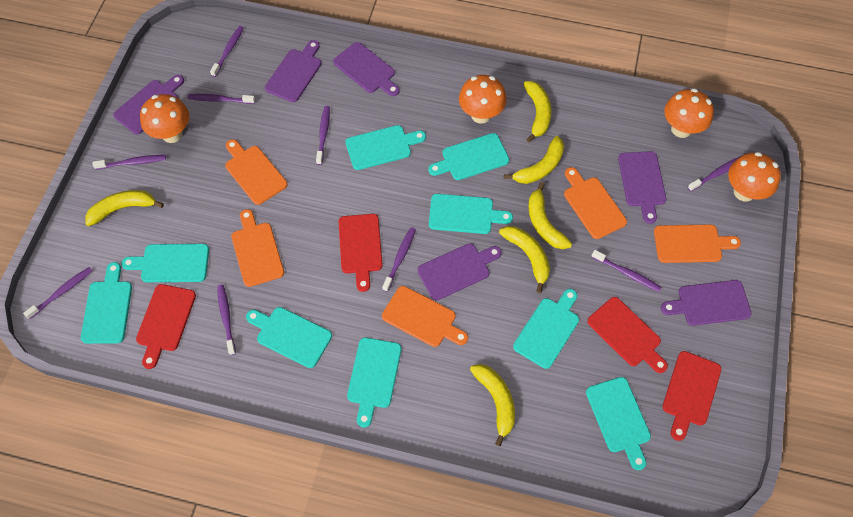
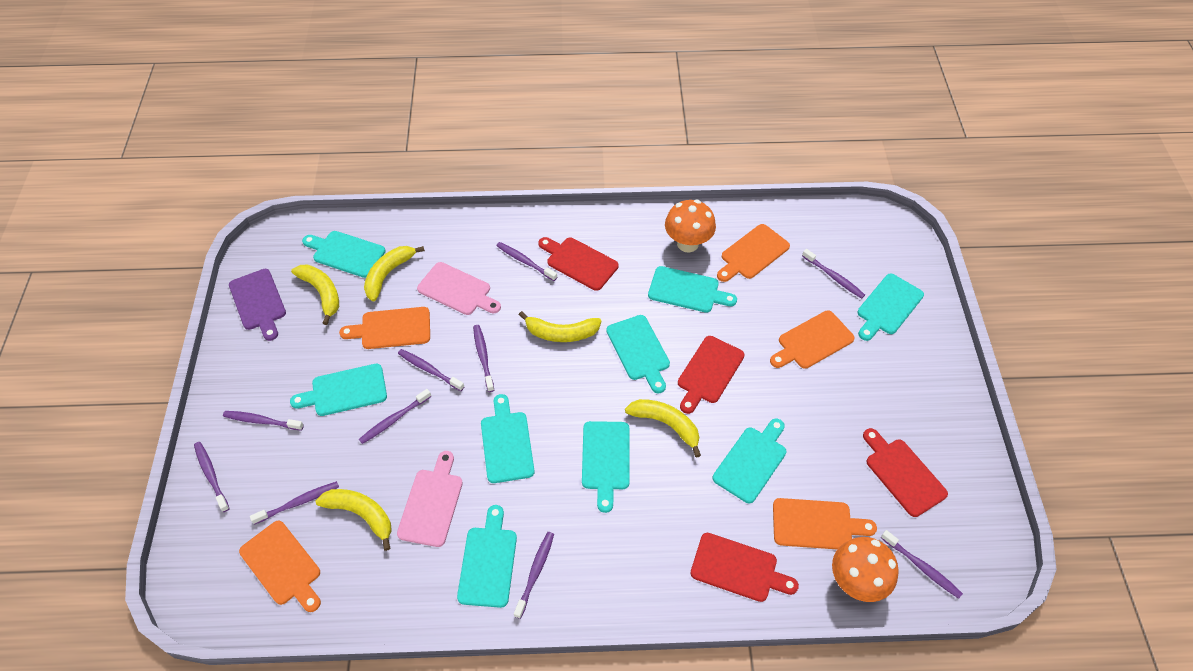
orange mushroom: 4 -> 2
pink cutting board: 0 -> 2
purple cutting board: 6 -> 1
purple toothbrush: 9 -> 10
yellow banana: 6 -> 5

